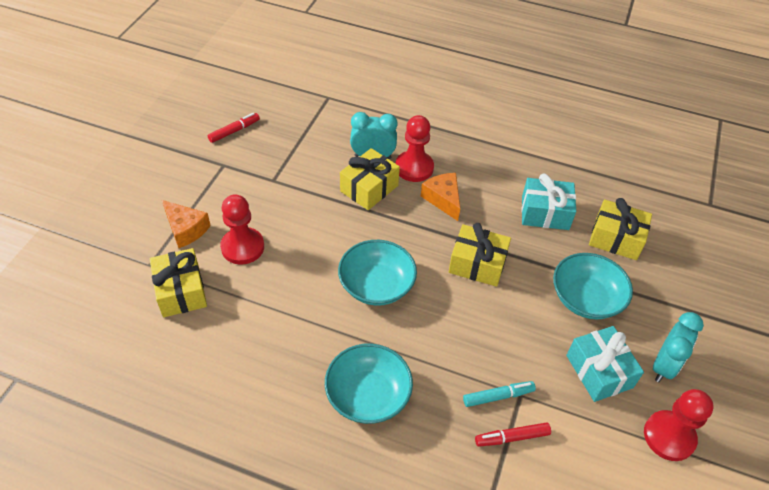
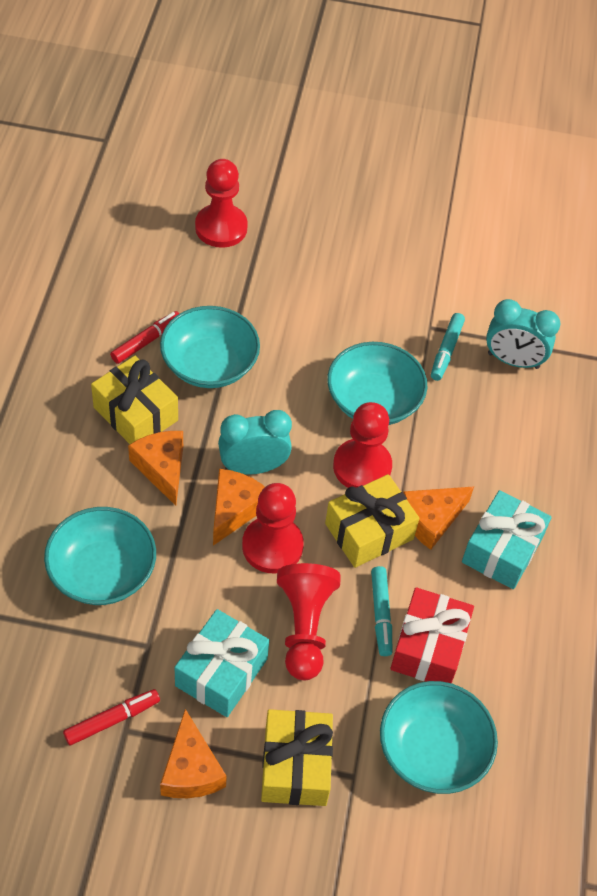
orange cheese: 2 -> 4
red gift: 0 -> 1
red pawn: 3 -> 4
turquoise bowl: 3 -> 4
turquoise marker: 1 -> 2
yellow gift: 4 -> 3

